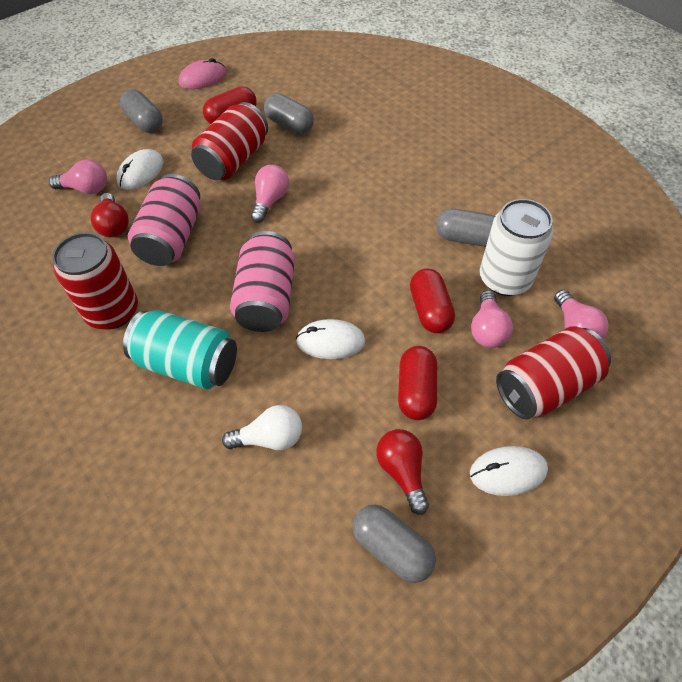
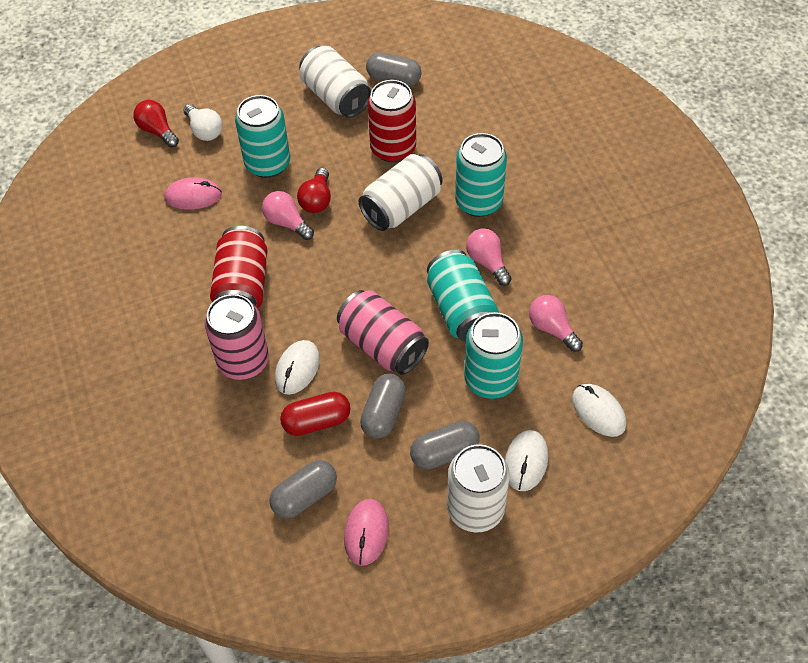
pink light bulb: 4 -> 3
pink mouse: 1 -> 2
red can: 3 -> 2
red capsule: 3 -> 1
turquoise can: 1 -> 4
white can: 1 -> 3

